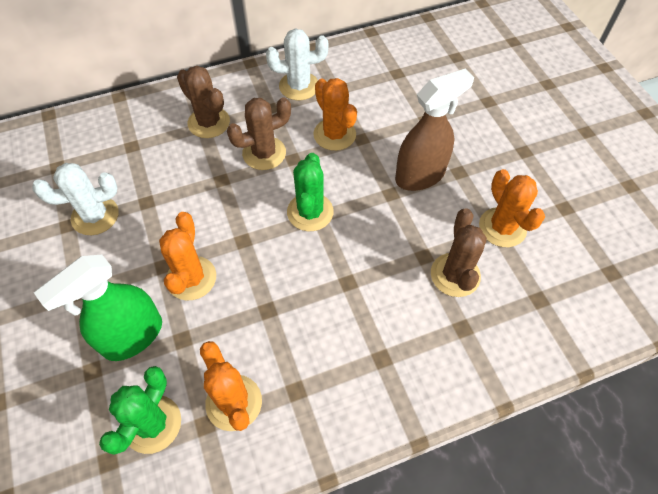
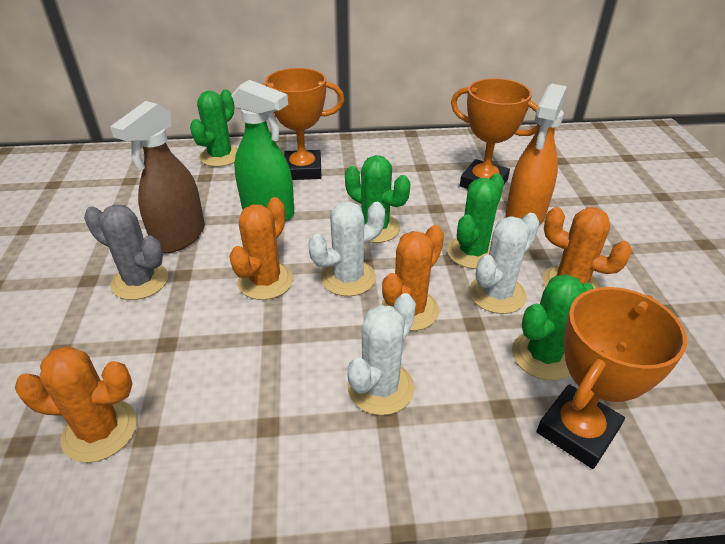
brown cactus: 3 -> 0
green cactus: 2 -> 4
grey cactus: 0 -> 1
orange spray bottle: 0 -> 1
orange trophy: 0 -> 3
white cactus: 2 -> 3

